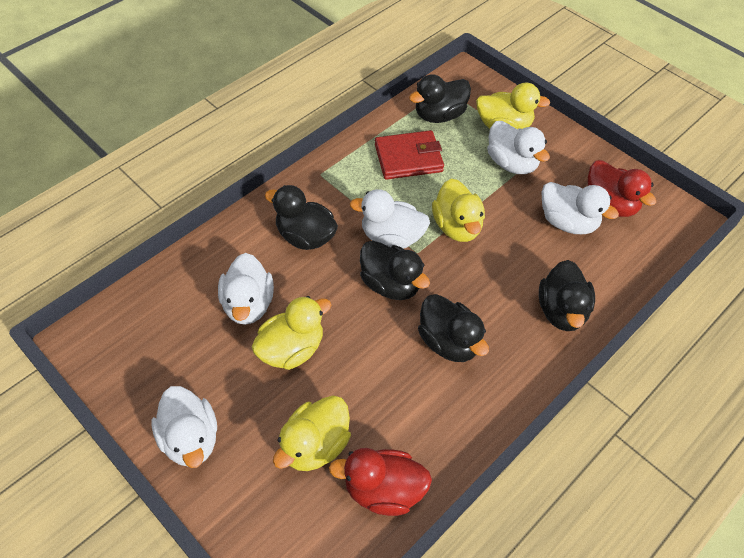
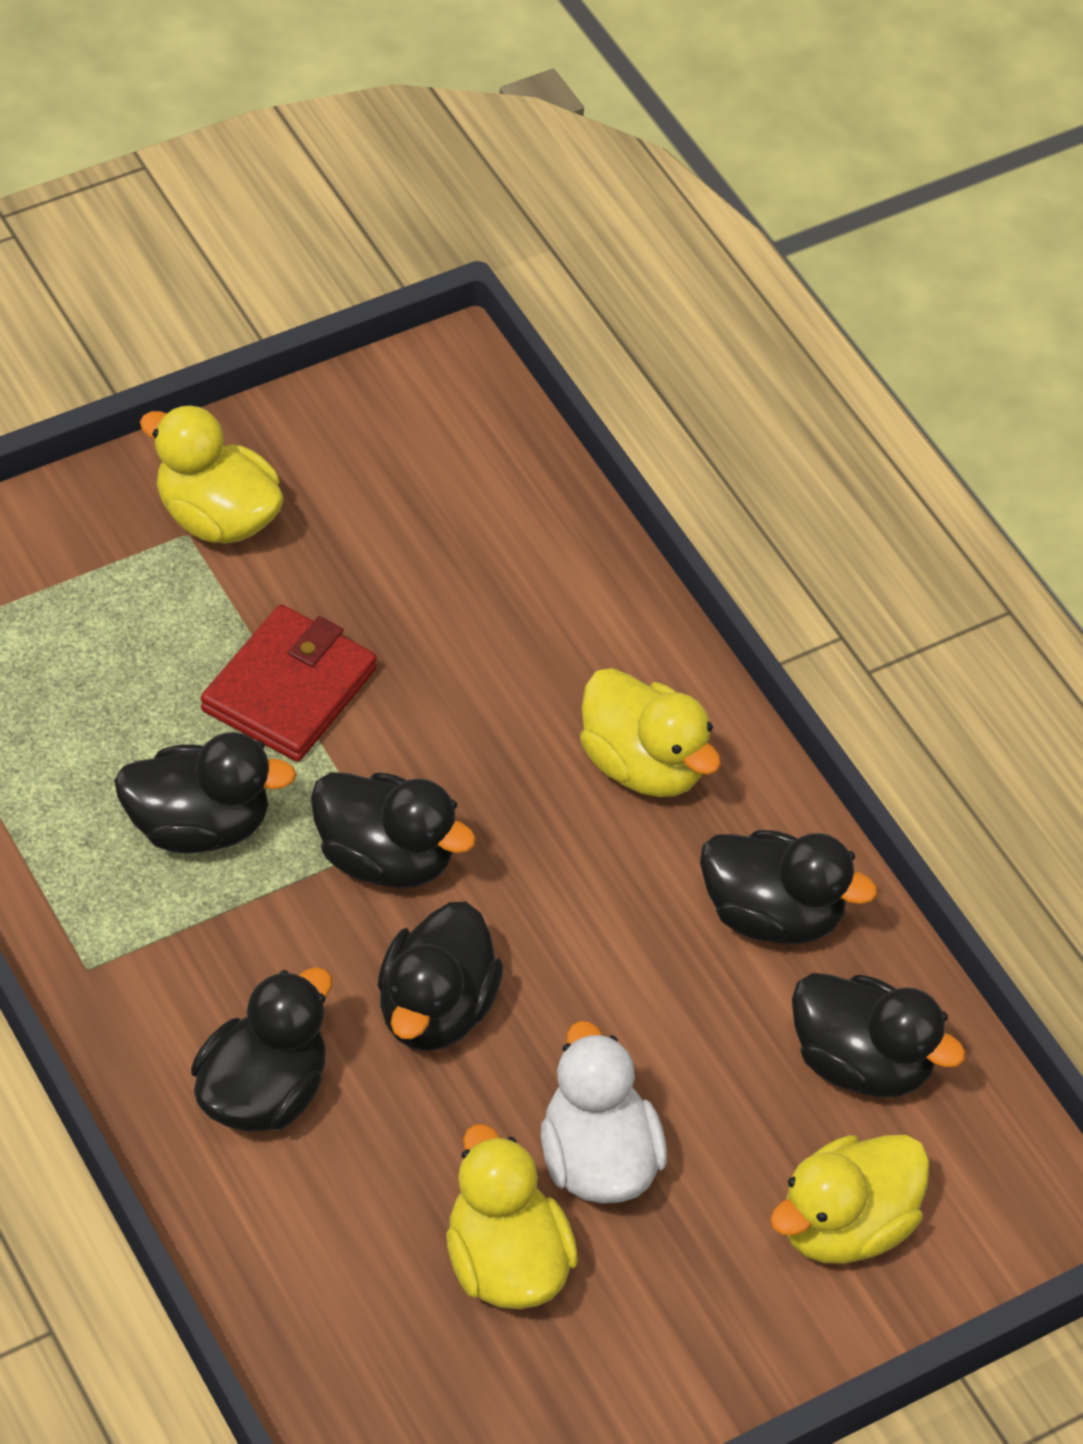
black duck: 5 -> 6
red duck: 2 -> 0
white duck: 5 -> 1

